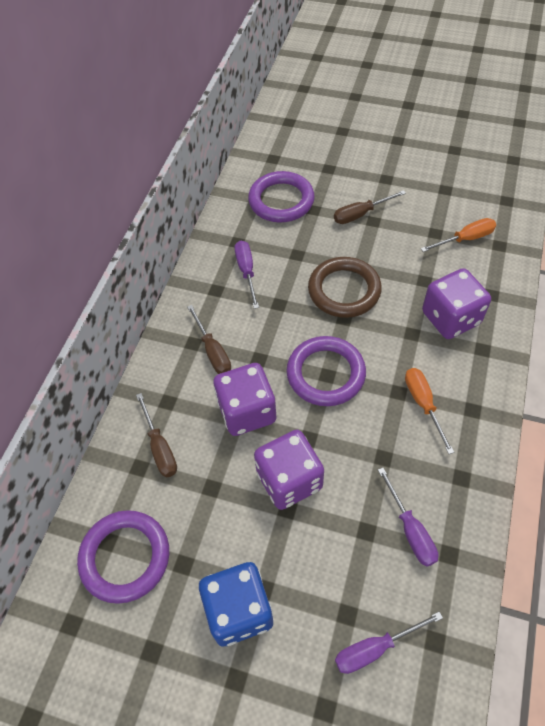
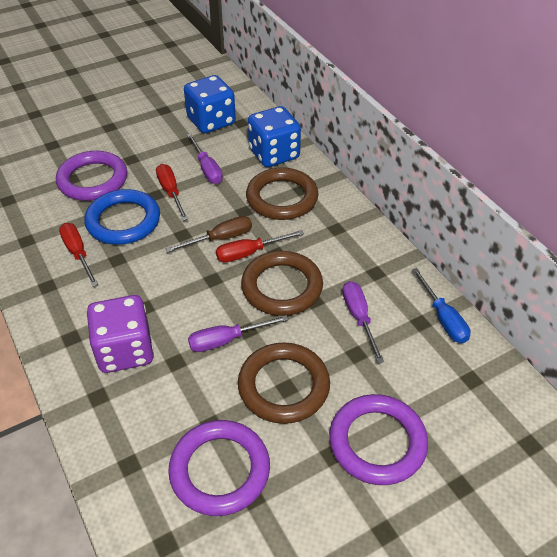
blue dice: 1 -> 2
blue ring: 0 -> 1
blue screwdriver: 0 -> 1
brown ring: 1 -> 3
brown screwdriver: 3 -> 1
orange screwdriver: 2 -> 0
purple dice: 3 -> 1
red screwdriver: 0 -> 3

